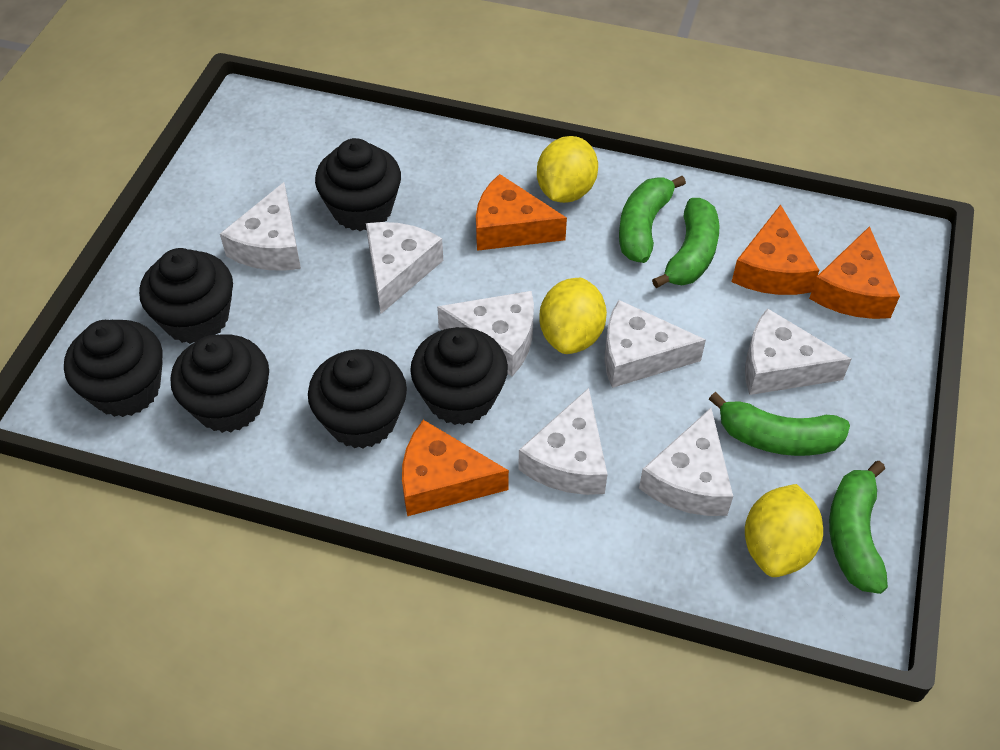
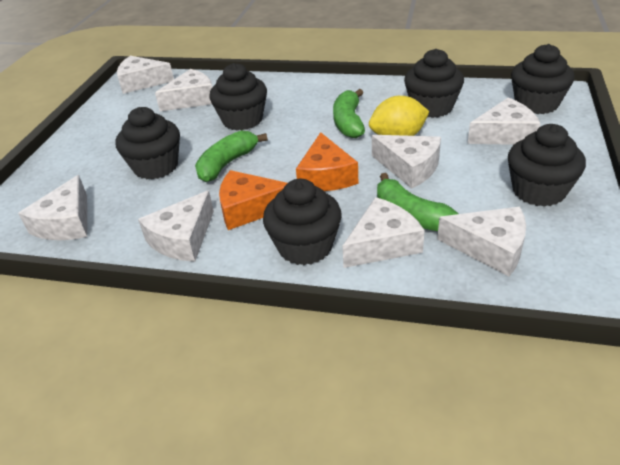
green banana: 4 -> 3
orange cheese: 4 -> 2
white cheese: 7 -> 8
yellow lemon: 3 -> 1

